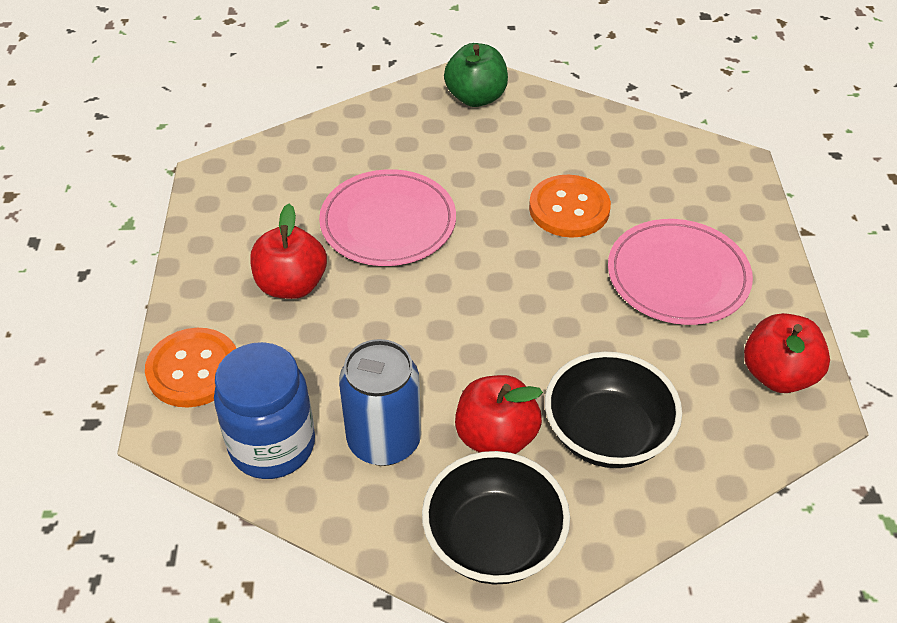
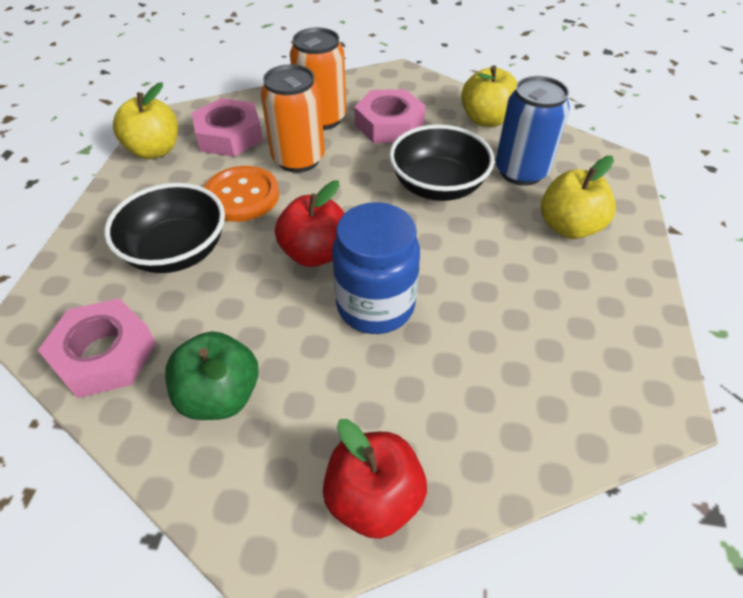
orange button: 2 -> 1
orange can: 0 -> 2
pink nut: 0 -> 3
pink plate: 2 -> 0
red apple: 3 -> 2
yellow apple: 0 -> 3

